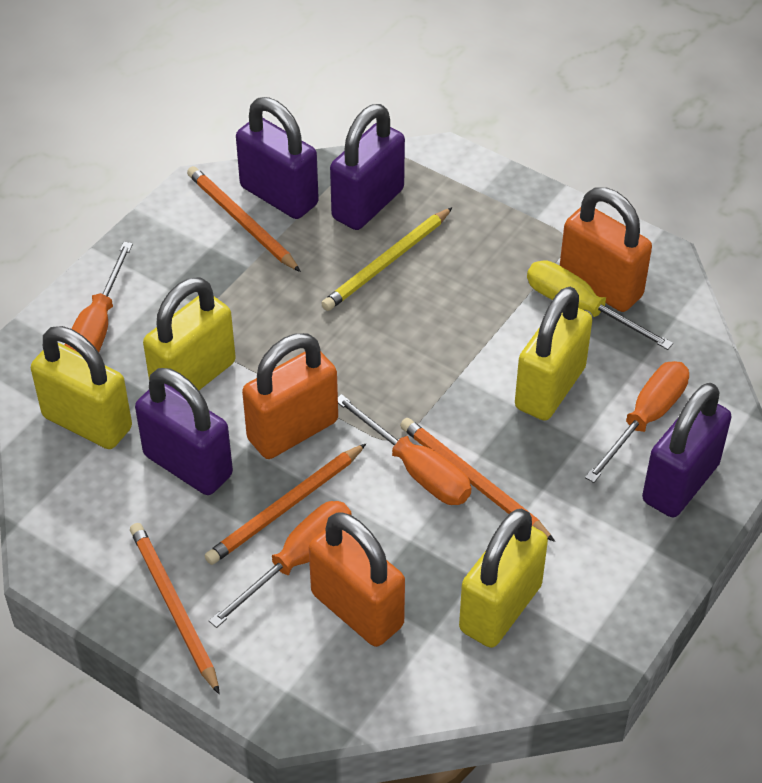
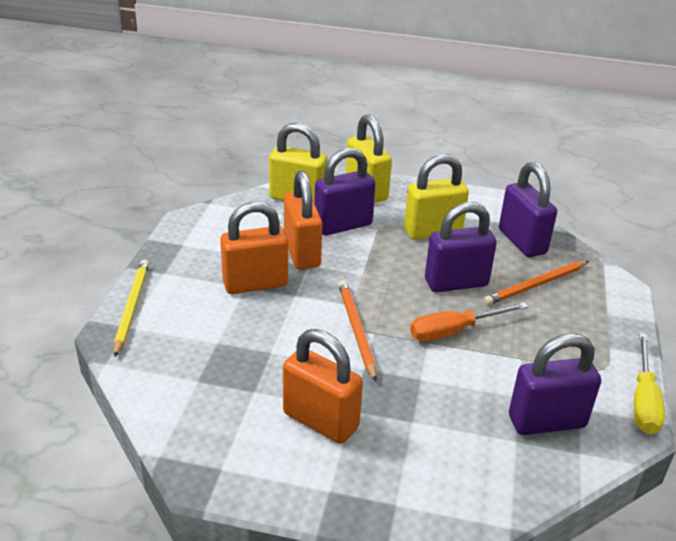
orange pencil: 4 -> 2
orange screwdriver: 4 -> 1
yellow padlock: 4 -> 3

